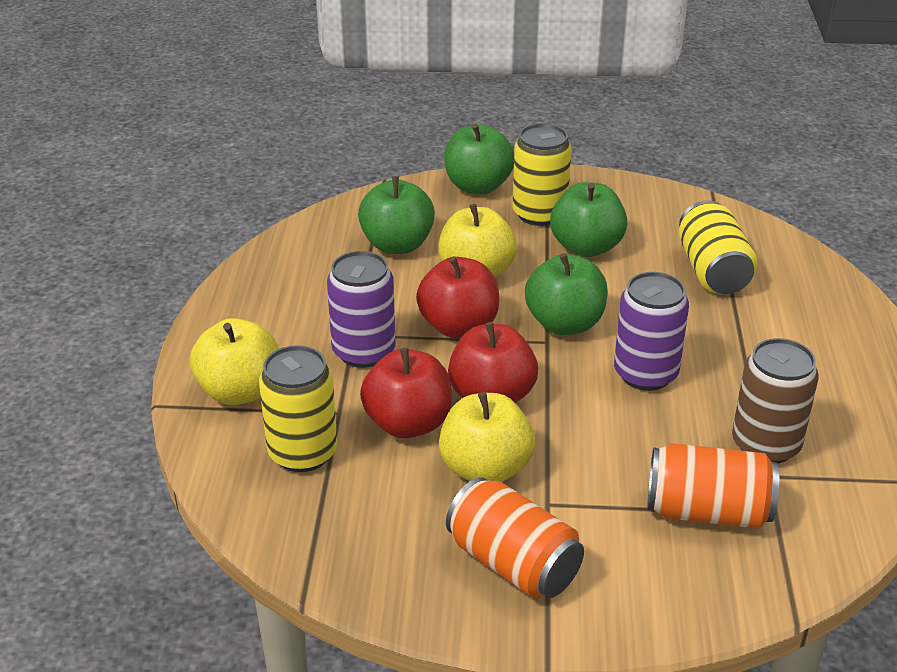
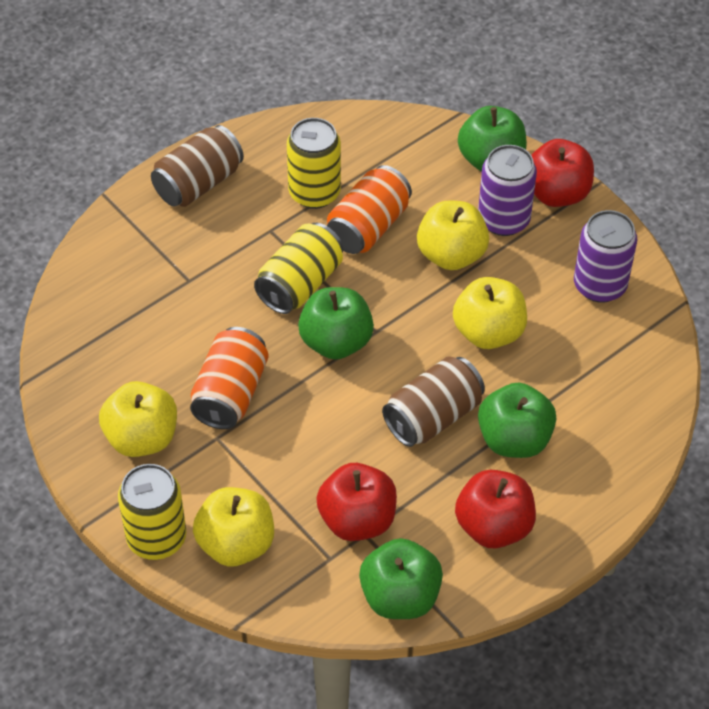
brown can: 1 -> 2
yellow apple: 3 -> 4

